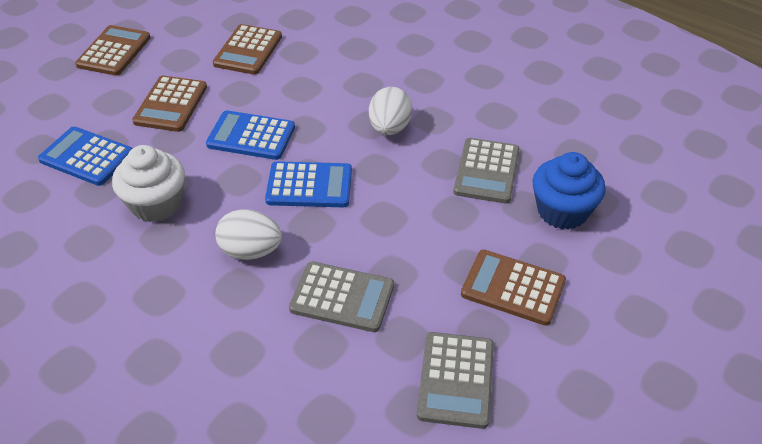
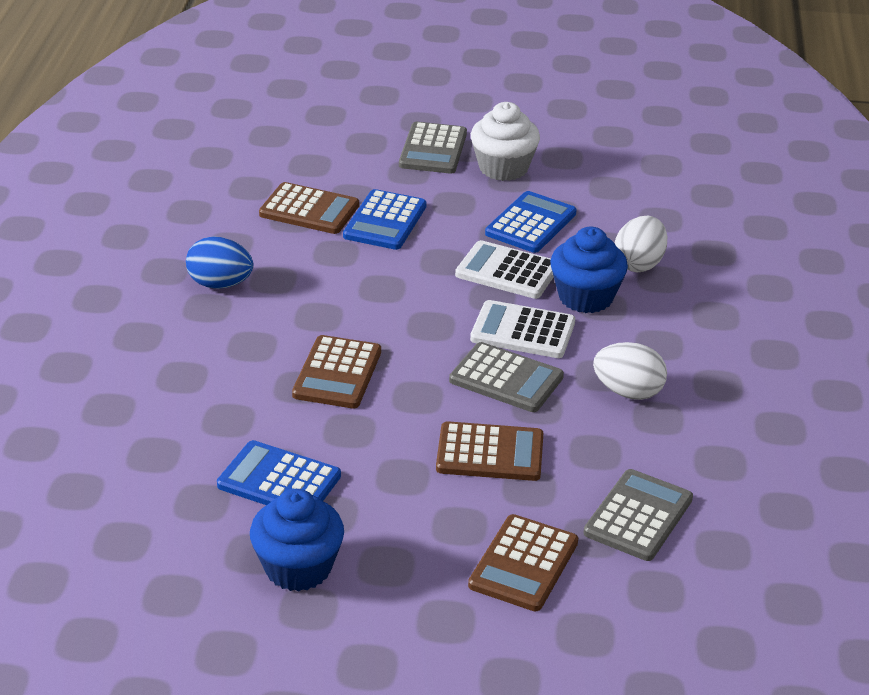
blue cupcake: 1 -> 2
blue egg: 0 -> 1
white calculator: 0 -> 2

